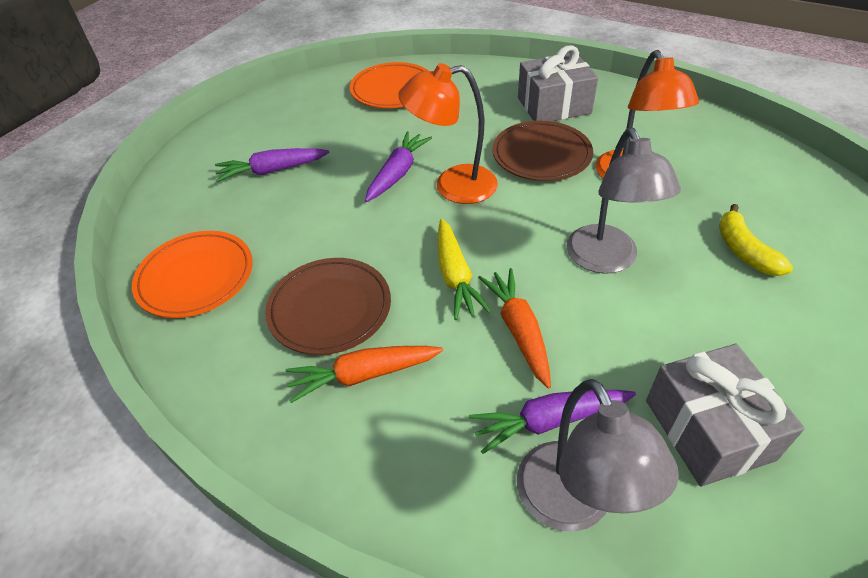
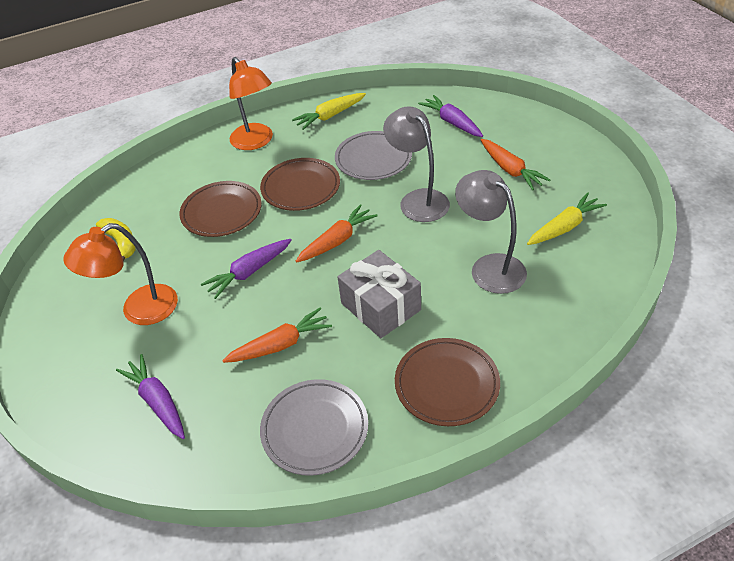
brown plate: 2 -> 3
grey gift: 2 -> 1
grey plate: 0 -> 2
orange carrot: 2 -> 3
orange plate: 2 -> 0
yellow carrot: 1 -> 2

